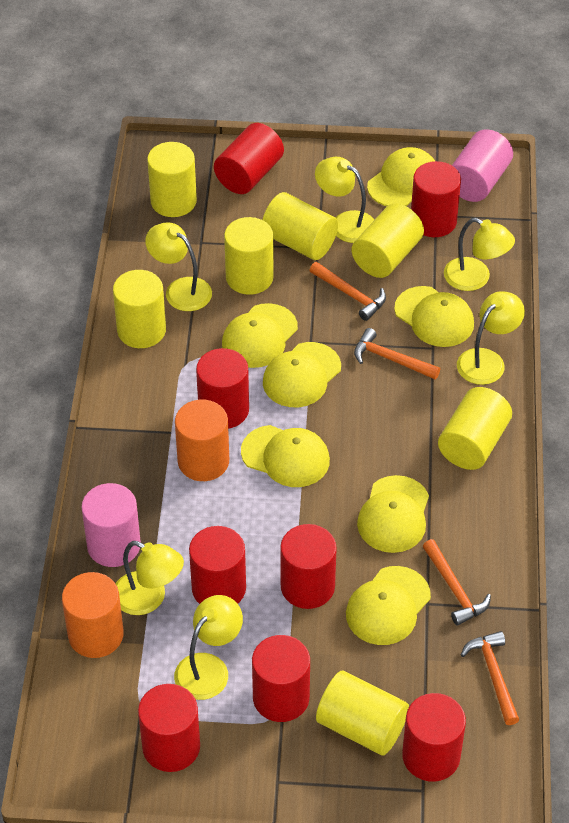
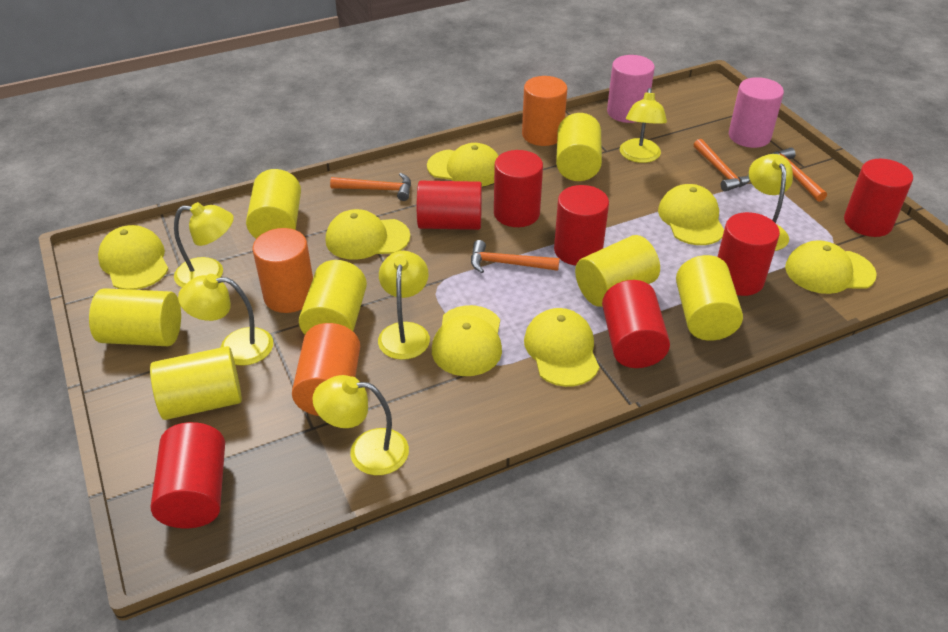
orange cylinder: 2 -> 3
red cylinder: 8 -> 7

